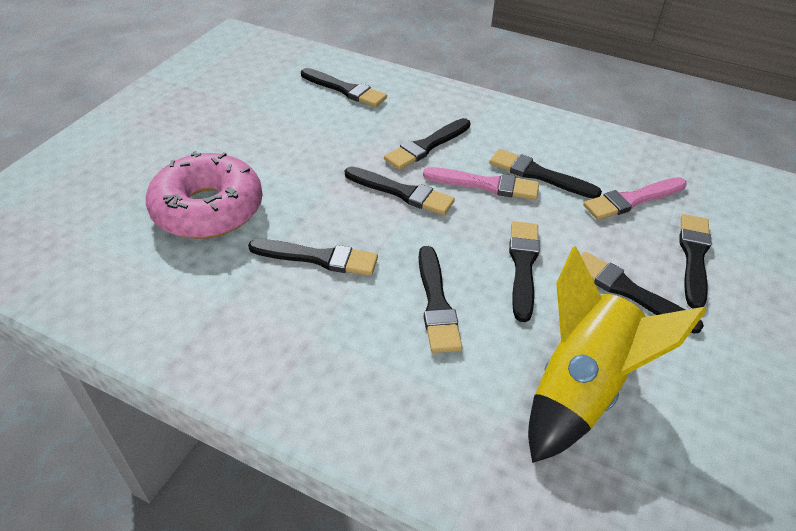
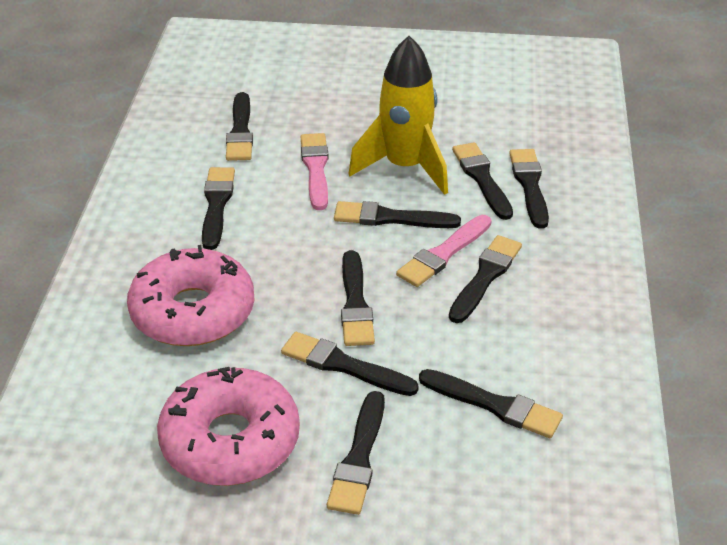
black brush: 9 -> 10
pink donut: 1 -> 2

